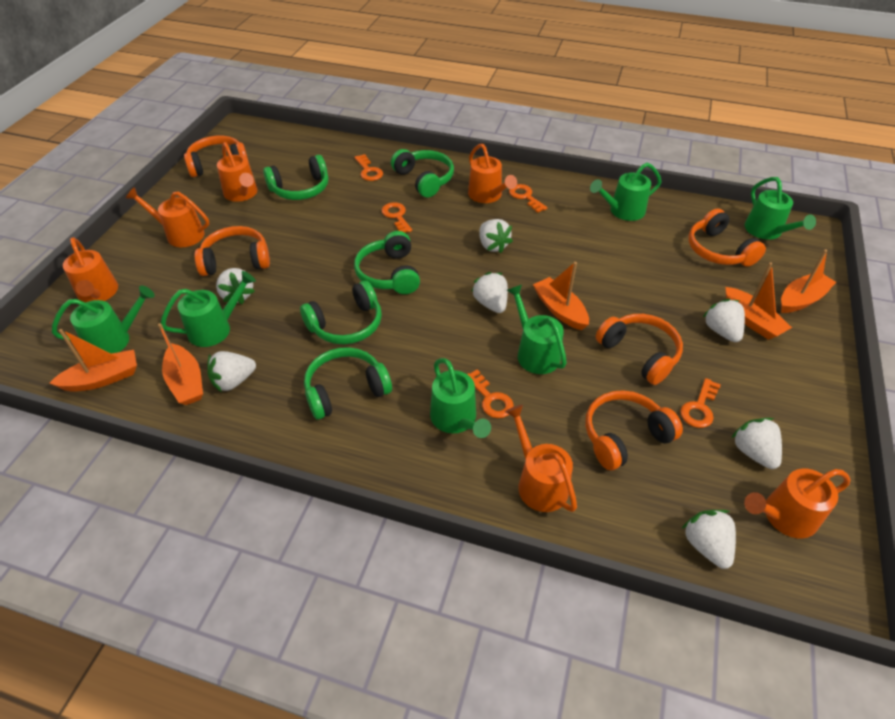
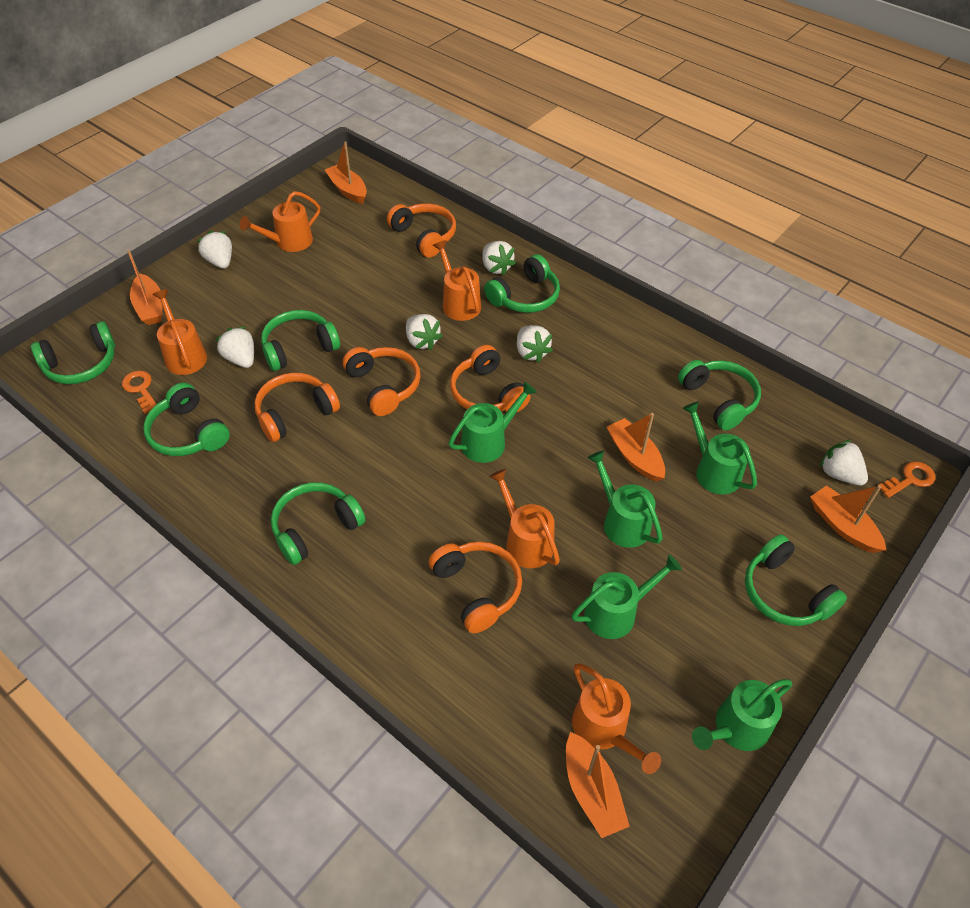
green headphones: 5 -> 7
green watering can: 6 -> 5
orange key: 5 -> 2
orange watering can: 6 -> 5
white strawberry: 7 -> 6

